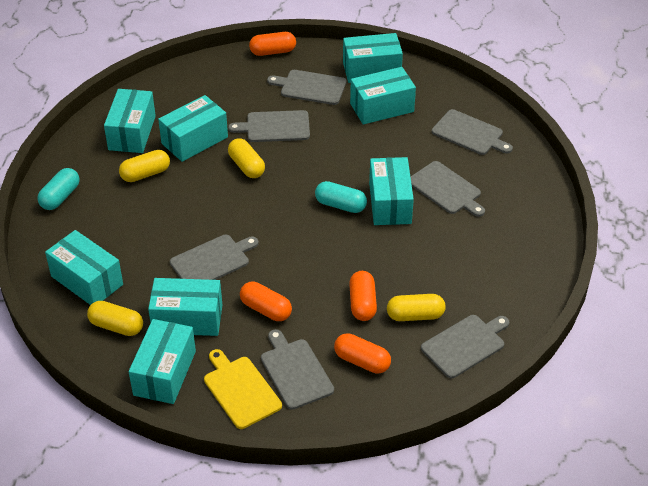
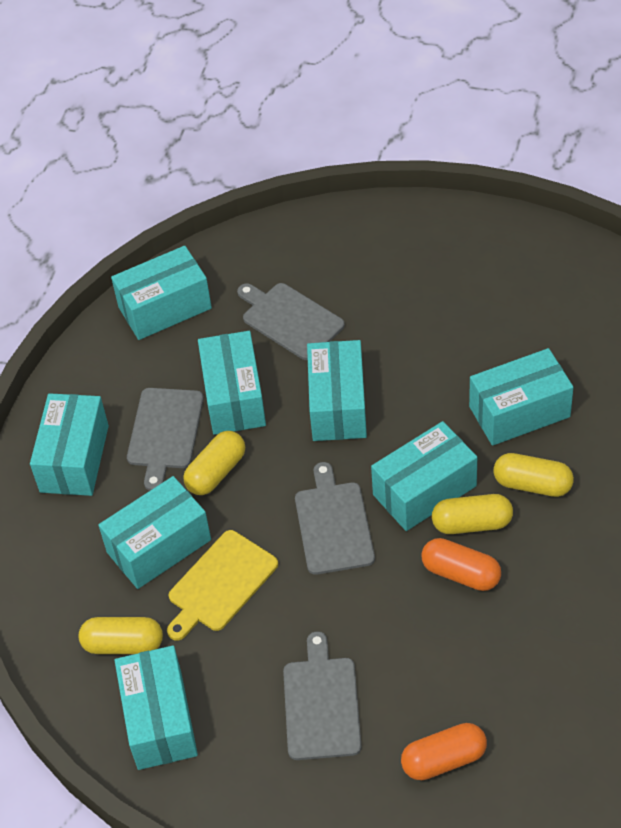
grey cutting board: 7 -> 4
orange capsule: 4 -> 2
turquoise capsule: 2 -> 0

